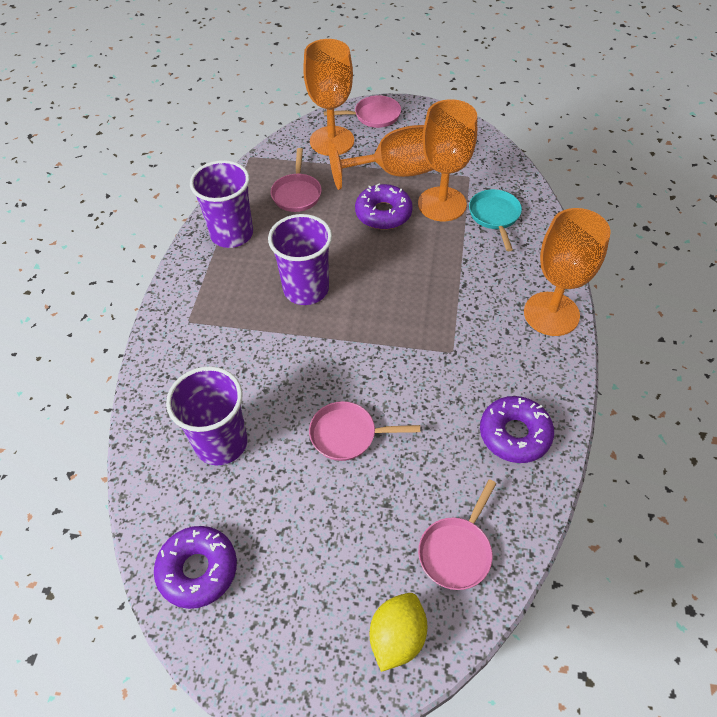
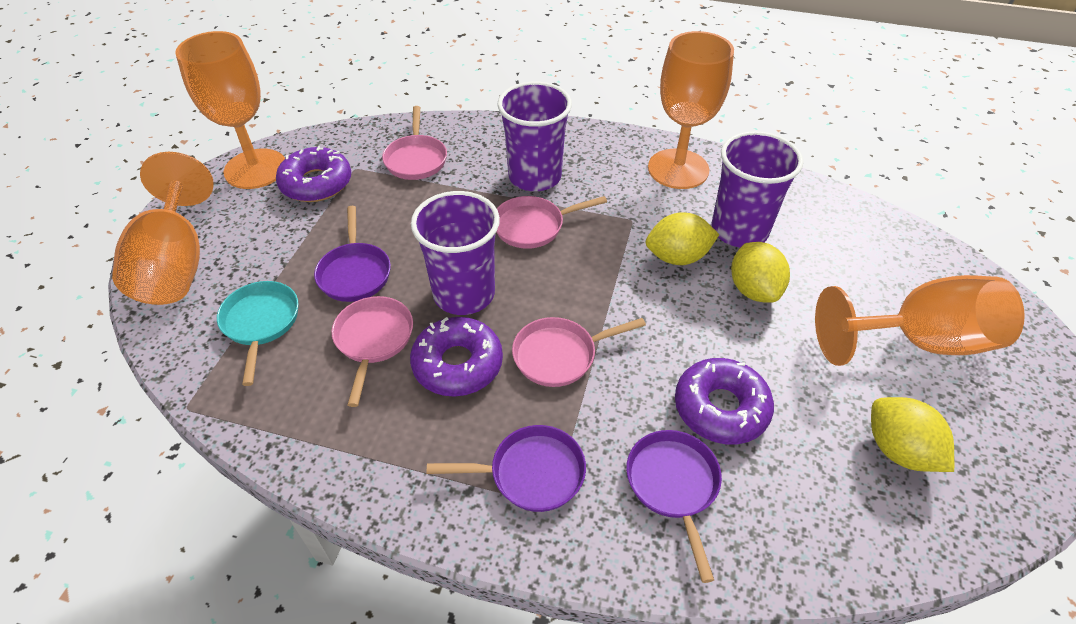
purple pan: 0 -> 3
yellow lemon: 1 -> 3

